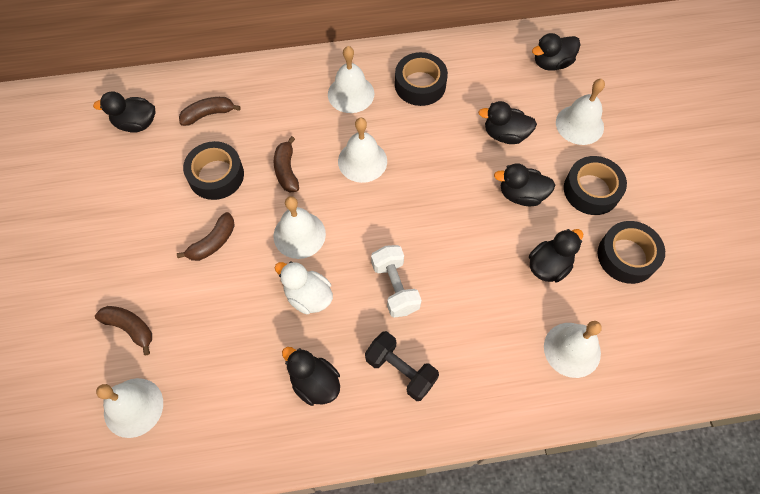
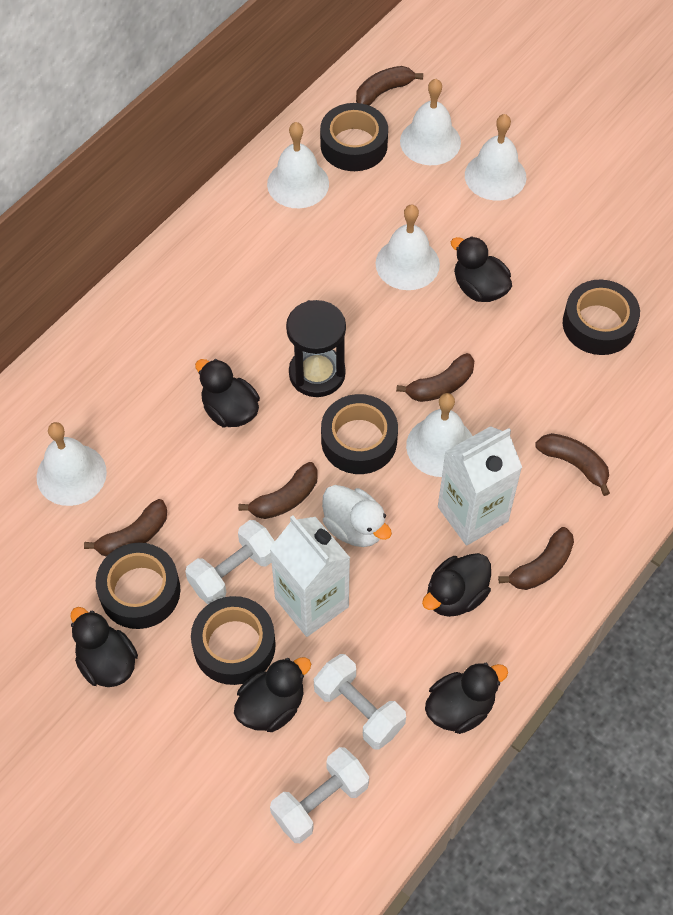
black dumbbell: 1 -> 0
black hourglass: 0 -> 1
black tape: 4 -> 5
brown banana: 4 -> 6
white carton: 0 -> 2
white dumbbell: 1 -> 3

